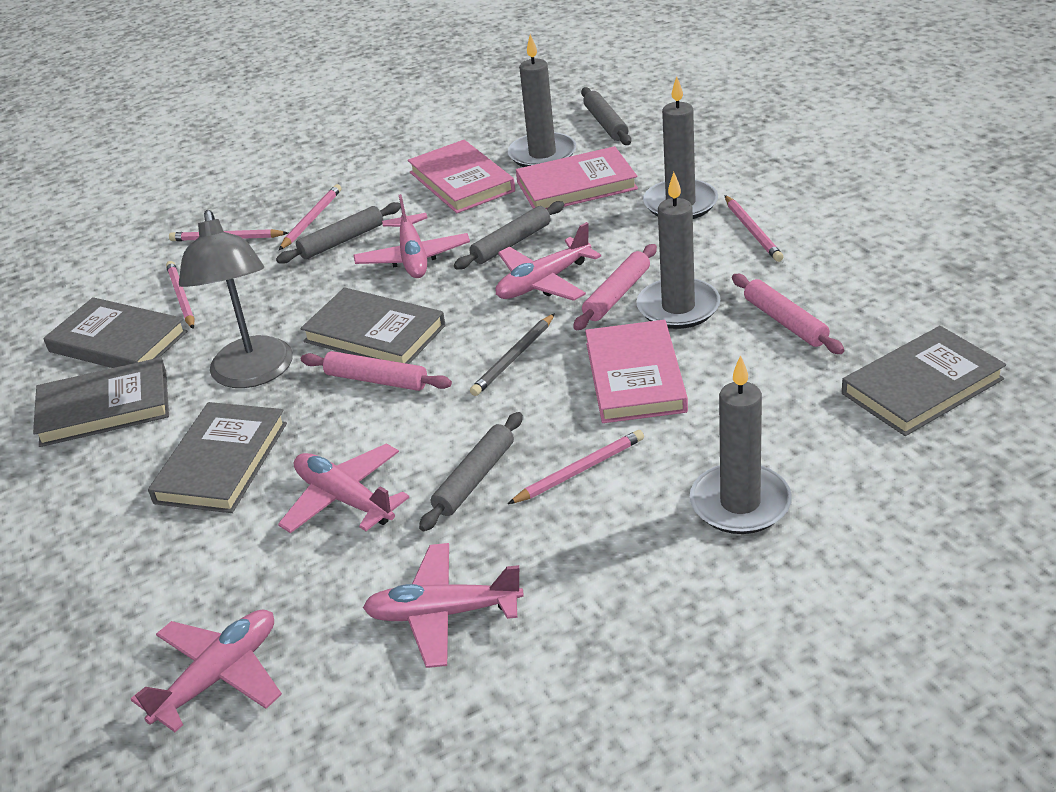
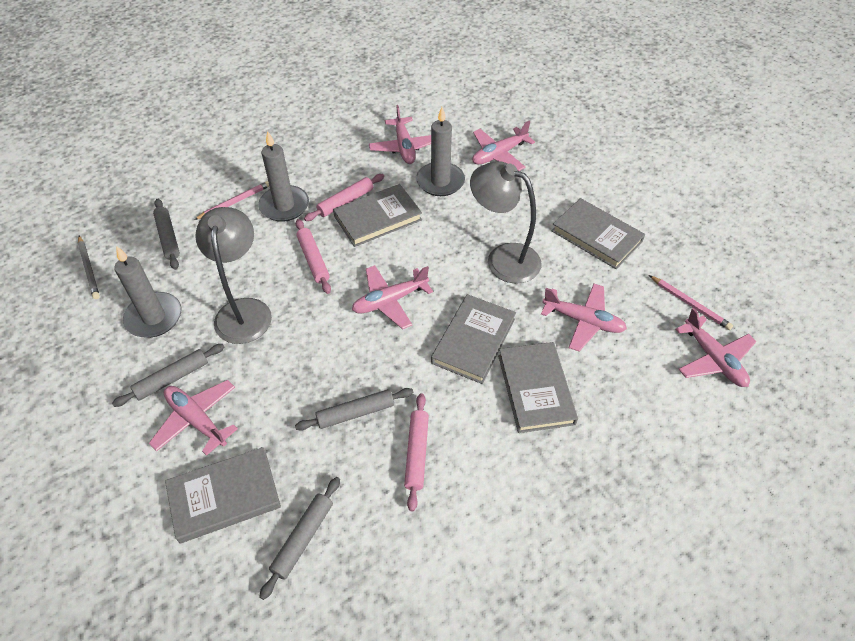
grey candle: 4 -> 3
grey lamp: 1 -> 2
pink book: 3 -> 0
pink pencil: 5 -> 2
pink plane: 5 -> 6

